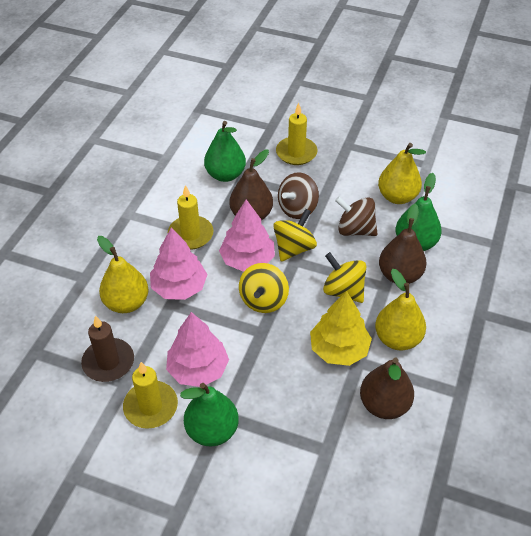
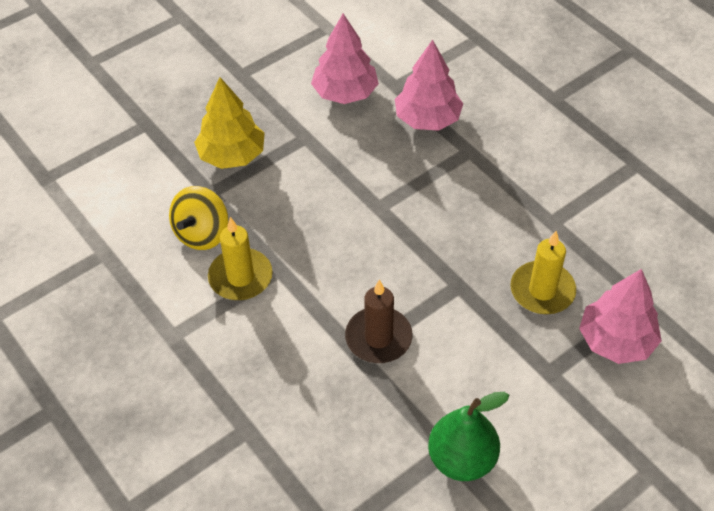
brown pear: 3 -> 0
brown spinning top: 2 -> 0
green pear: 3 -> 1
yellow candle: 3 -> 2
yellow pear: 3 -> 0
yellow spinning top: 3 -> 1

